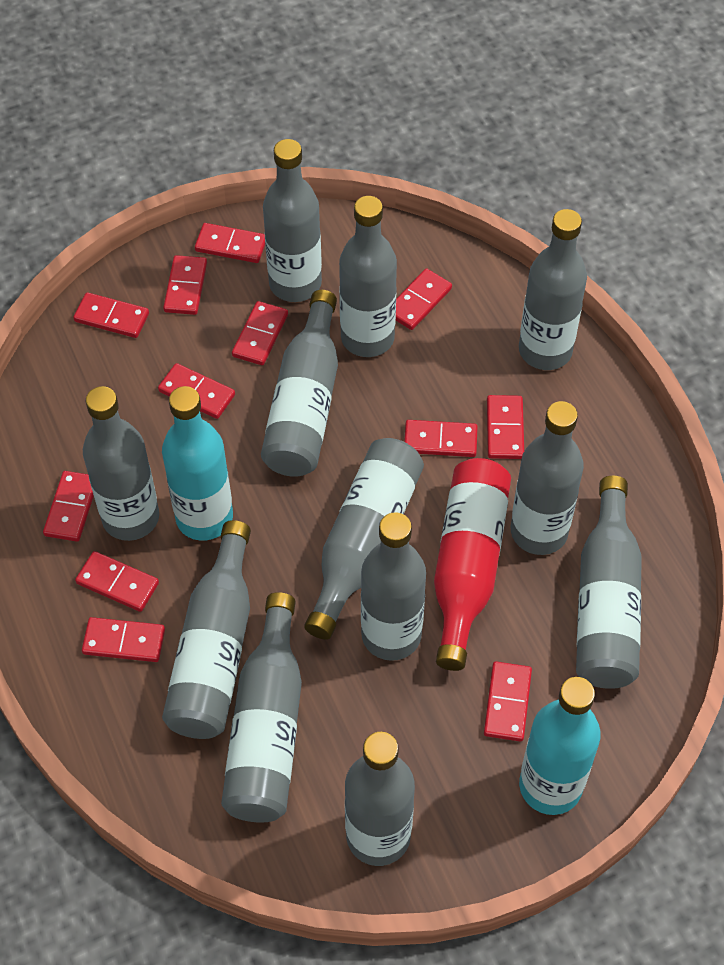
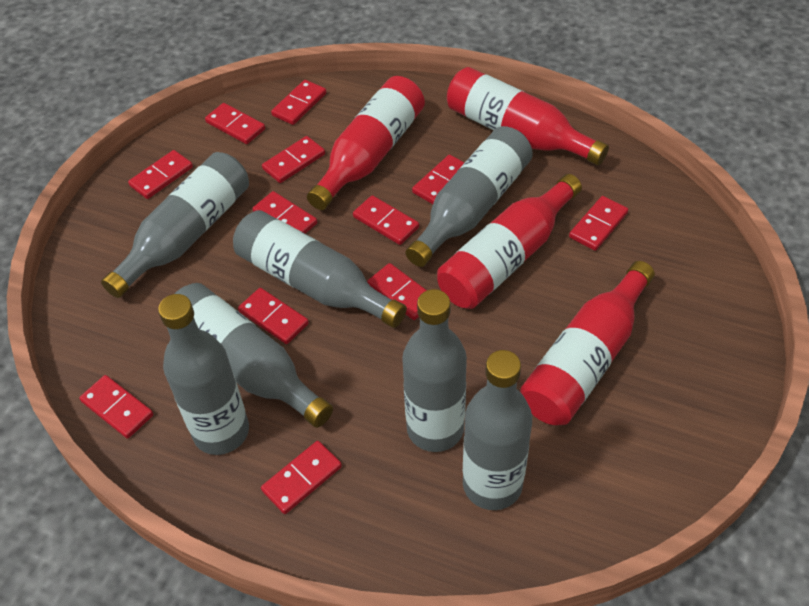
grey bottle: 12 -> 7
red bottle: 1 -> 4
turquoise bottle: 2 -> 0

